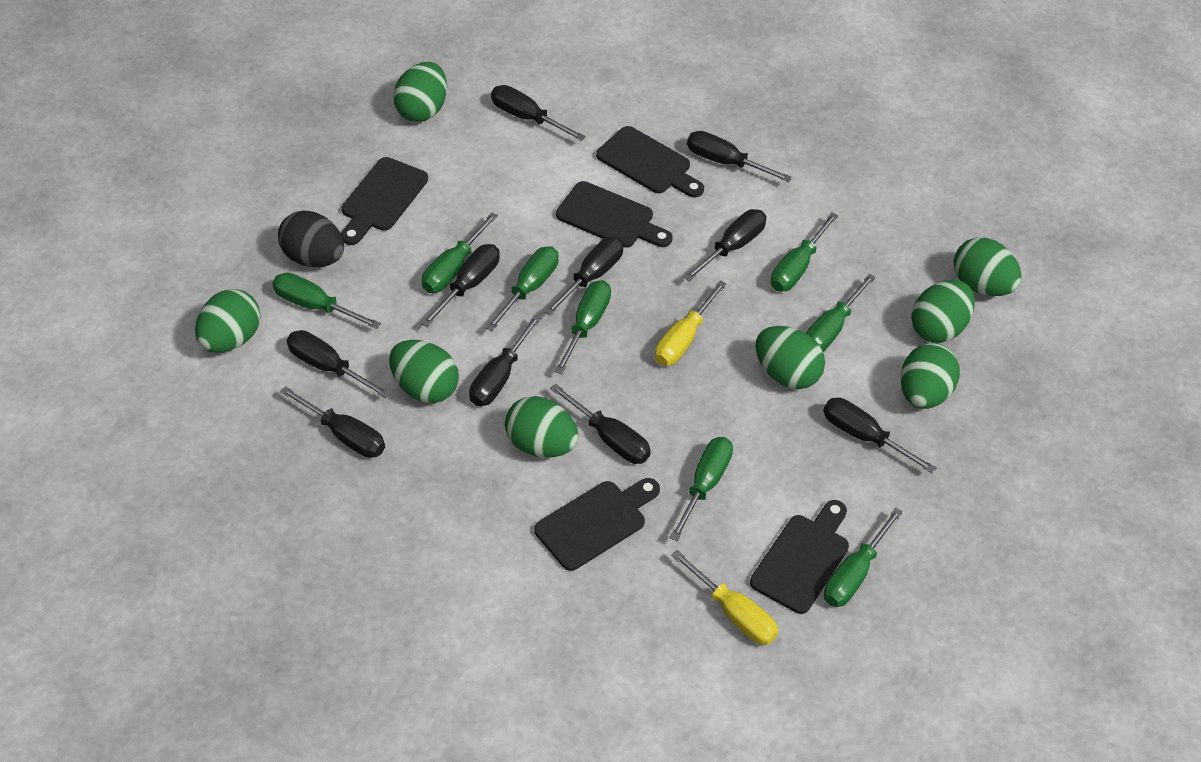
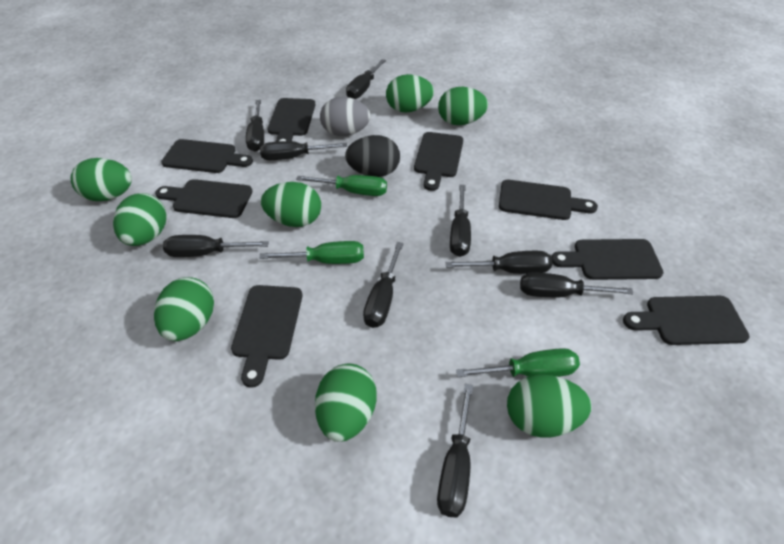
black cutting board: 5 -> 8
black screwdriver: 10 -> 9
green screwdriver: 8 -> 3
grey egg: 0 -> 1
yellow screwdriver: 2 -> 0

